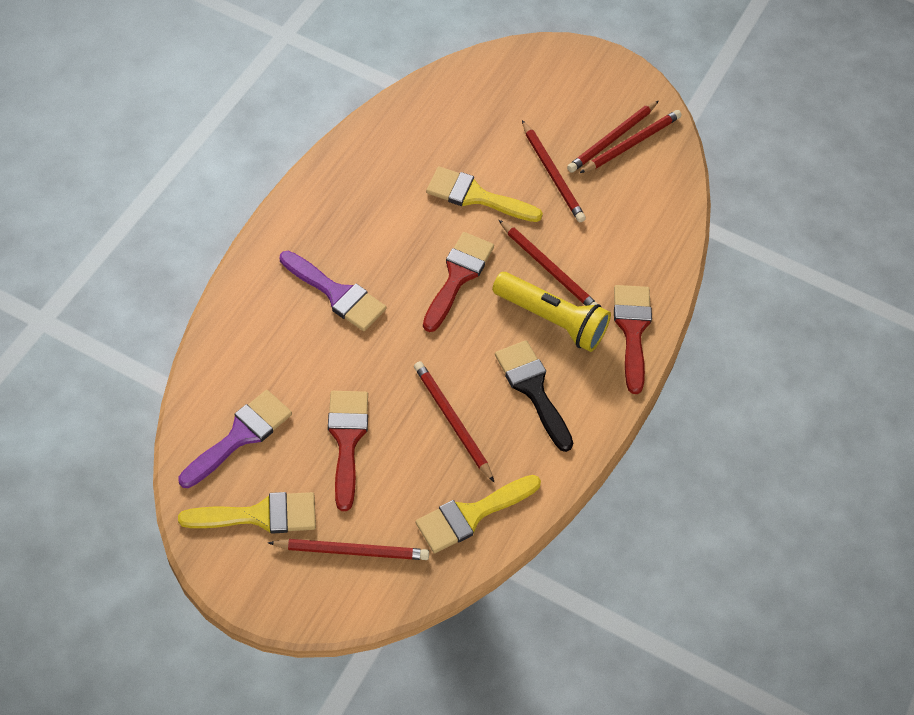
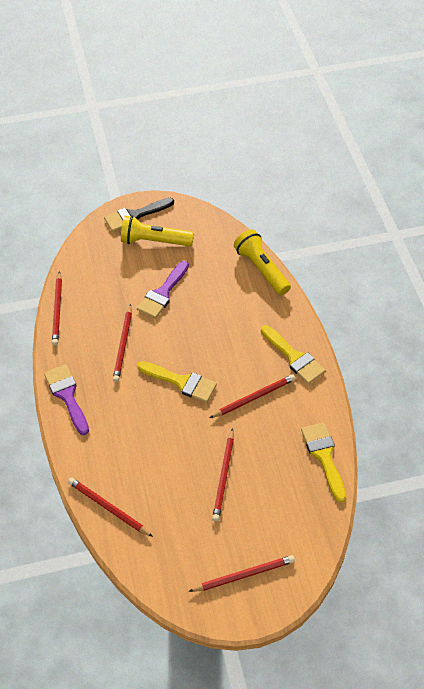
red brush: 3 -> 0
yellow flashlight: 1 -> 2

